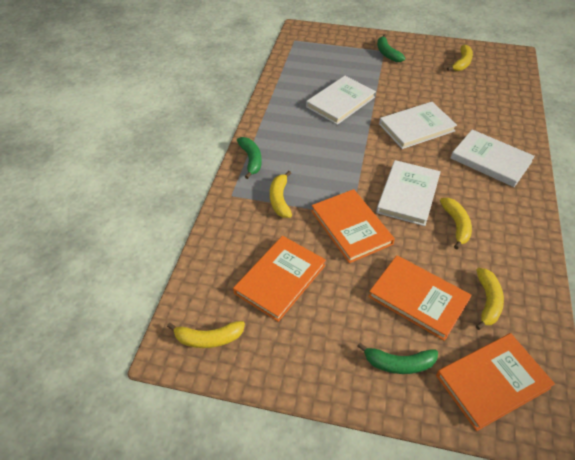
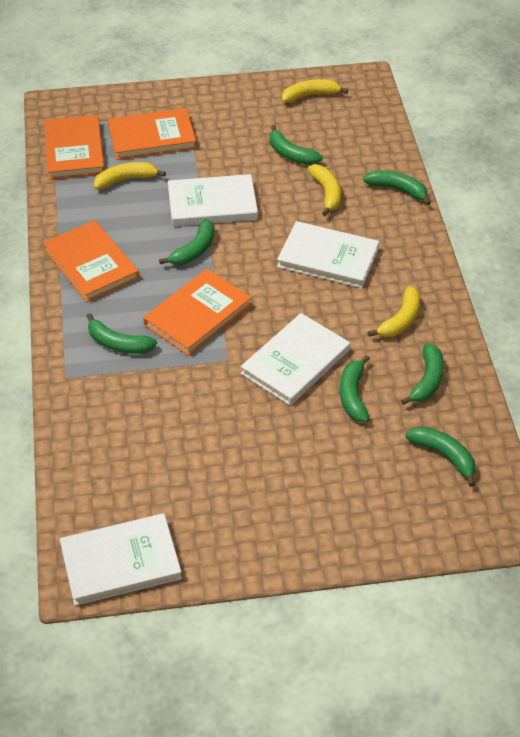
green banana: 3 -> 7
yellow banana: 5 -> 4

